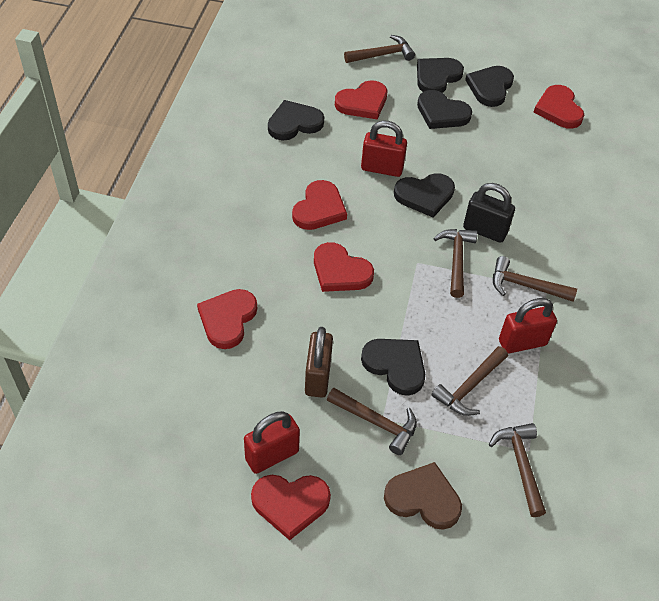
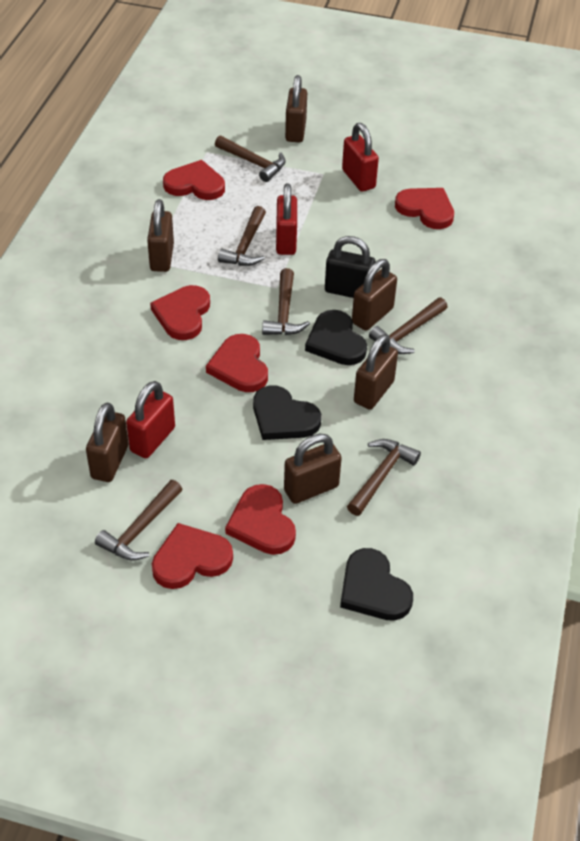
black heart: 6 -> 3
brown heart: 1 -> 0
brown padlock: 1 -> 6

